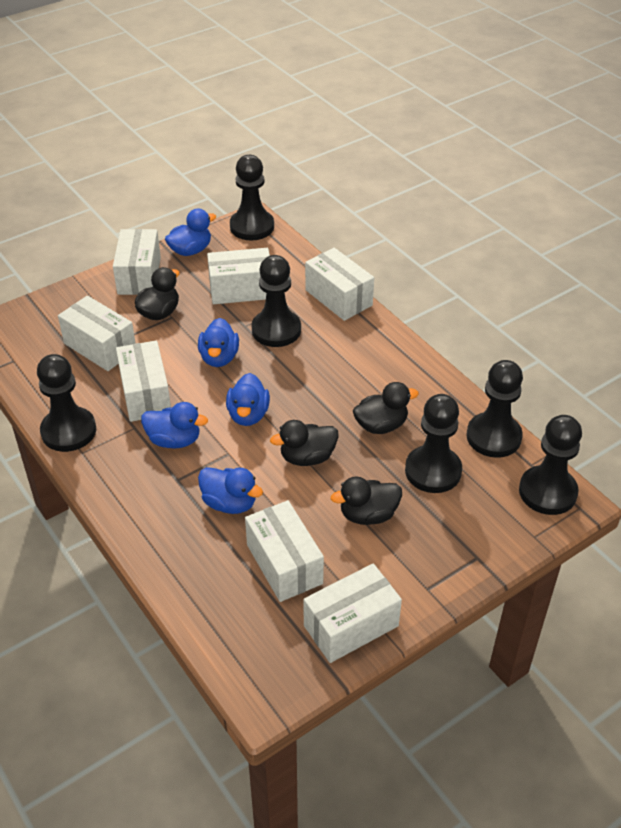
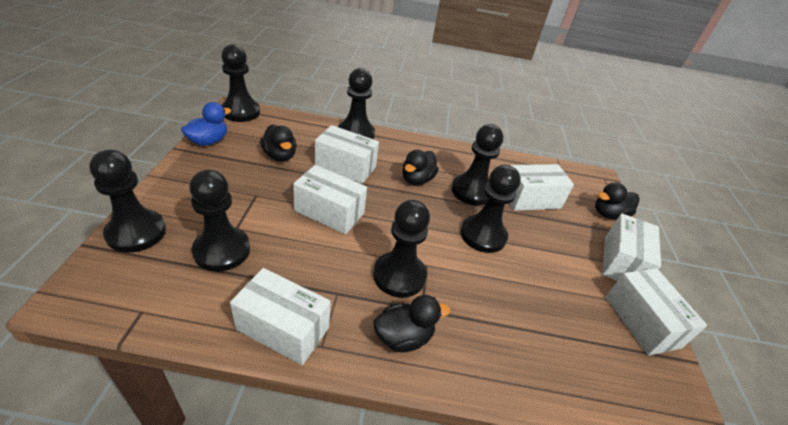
black pawn: 6 -> 7
blue duck: 5 -> 1
white box: 7 -> 6

